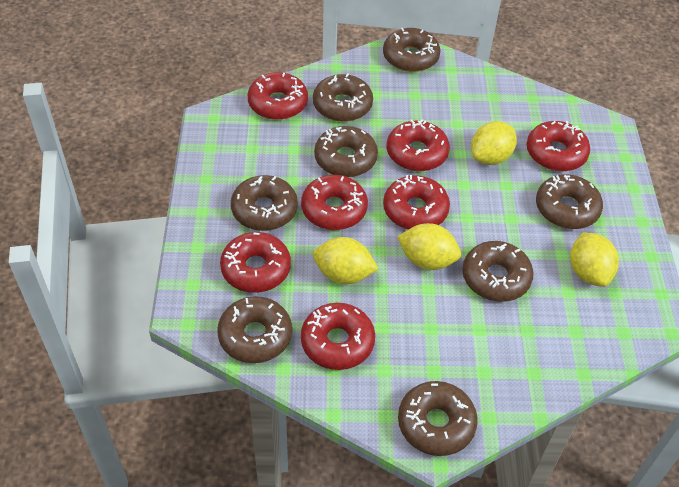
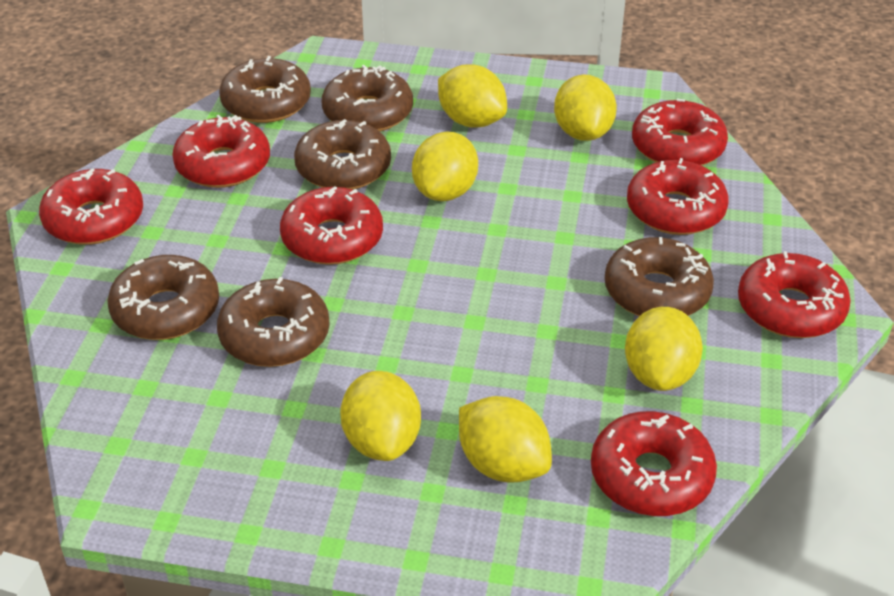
brown donut: 8 -> 6
yellow lemon: 4 -> 6

